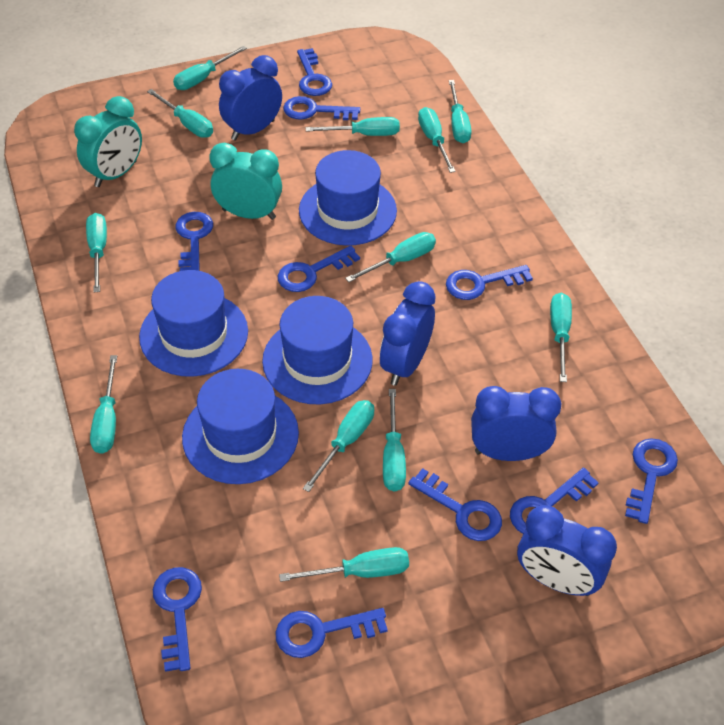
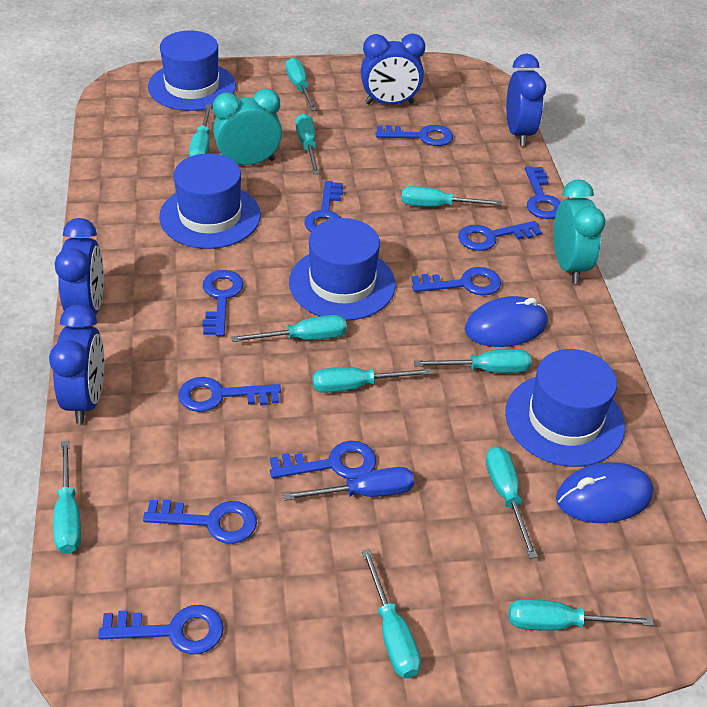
blue mouse: 0 -> 2
blue screwdriver: 0 -> 1
turquoise screwdriver: 12 -> 11

